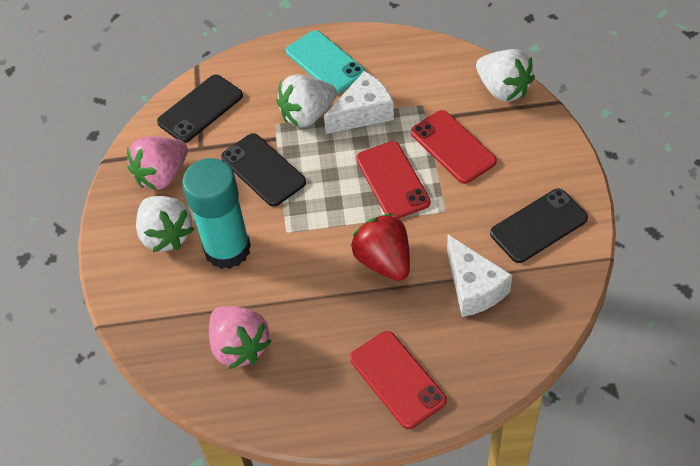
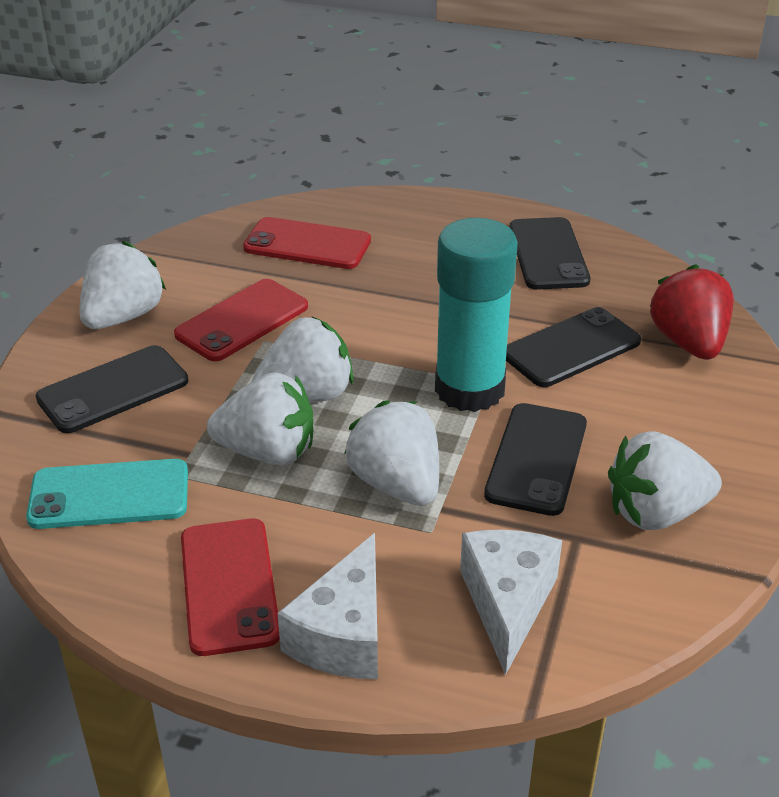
black phone: 3 -> 4
pink strawberry: 2 -> 0
white strawberry: 3 -> 5

